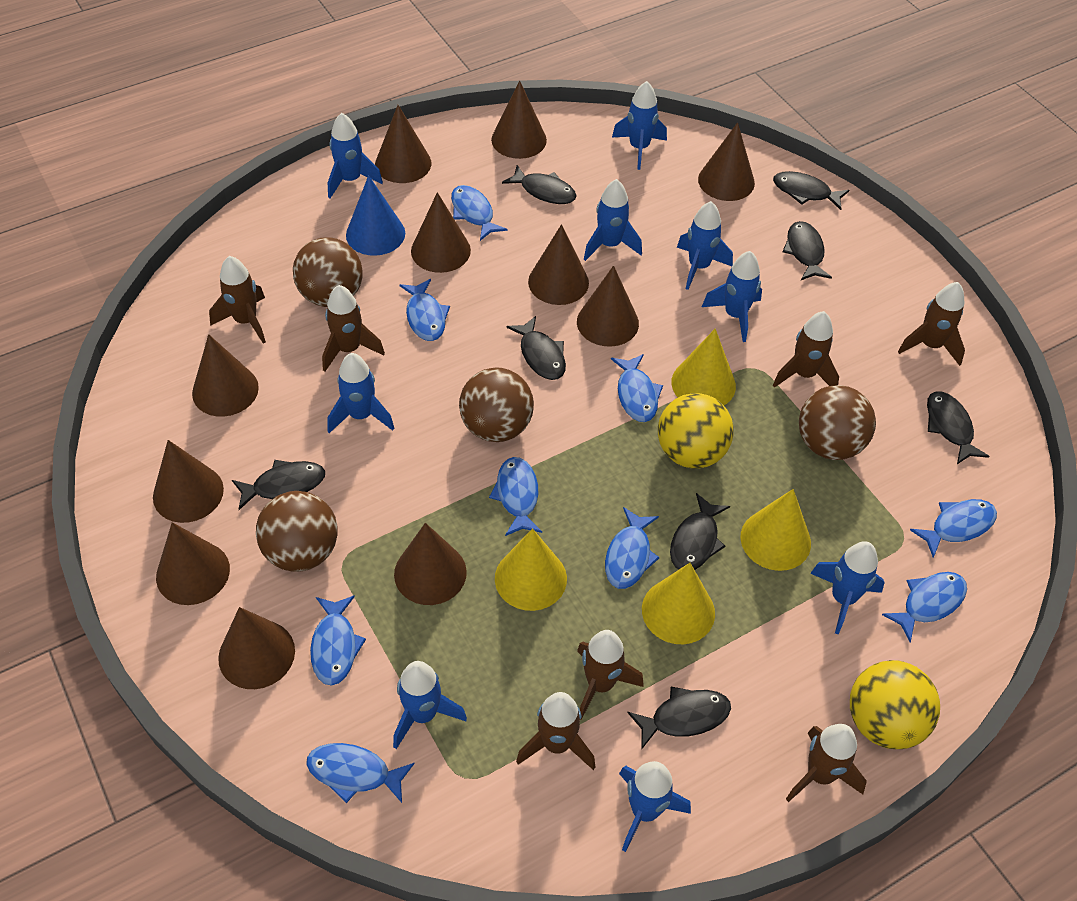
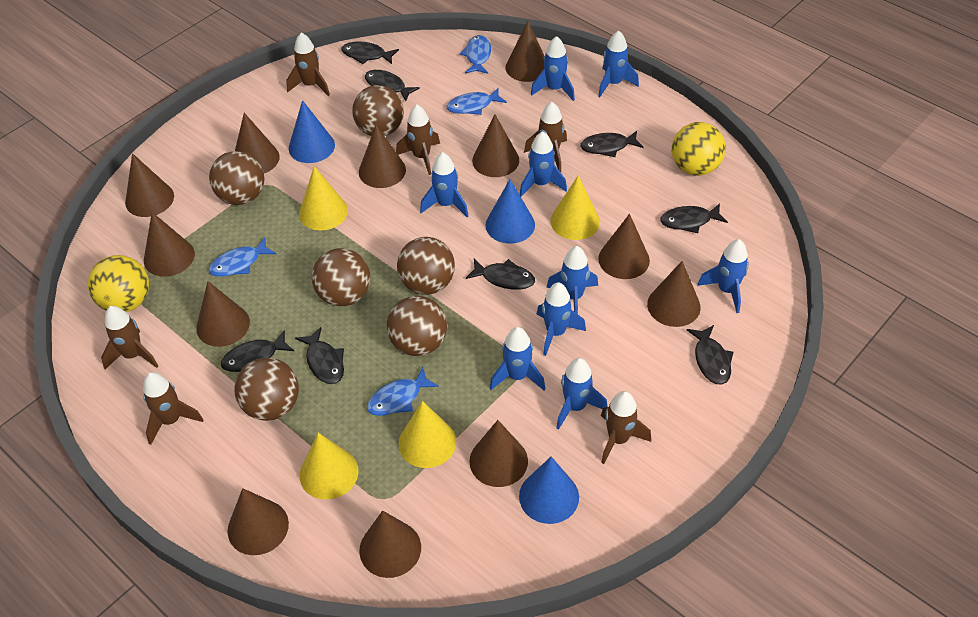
blue cone: 1 -> 3
blue fish: 9 -> 4
brown ball: 4 -> 6
brown cone: 11 -> 12
brown rocket: 7 -> 6

